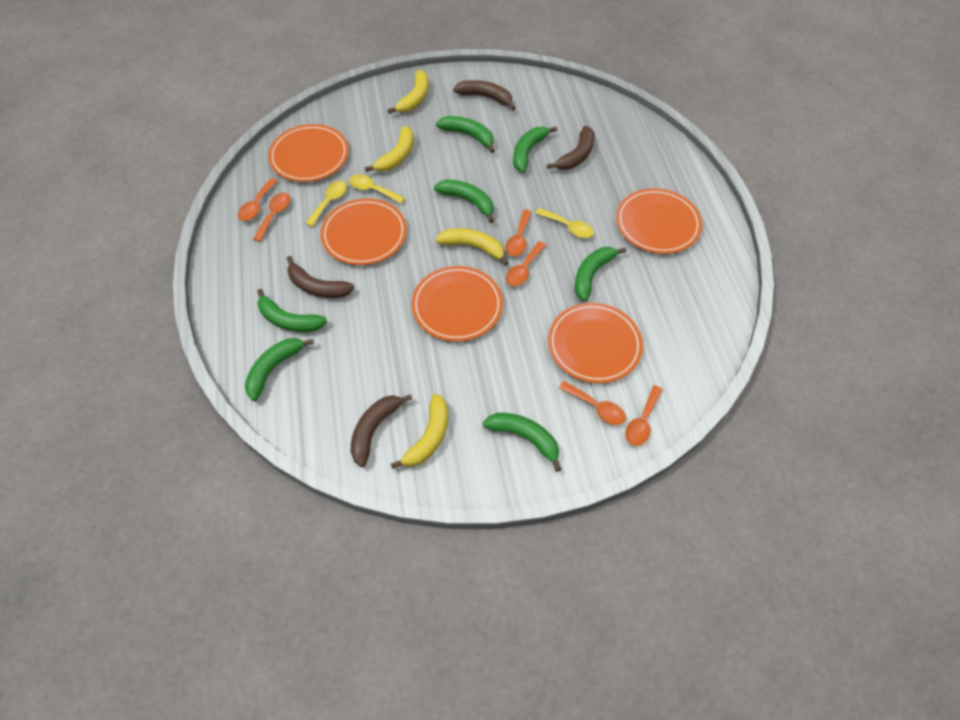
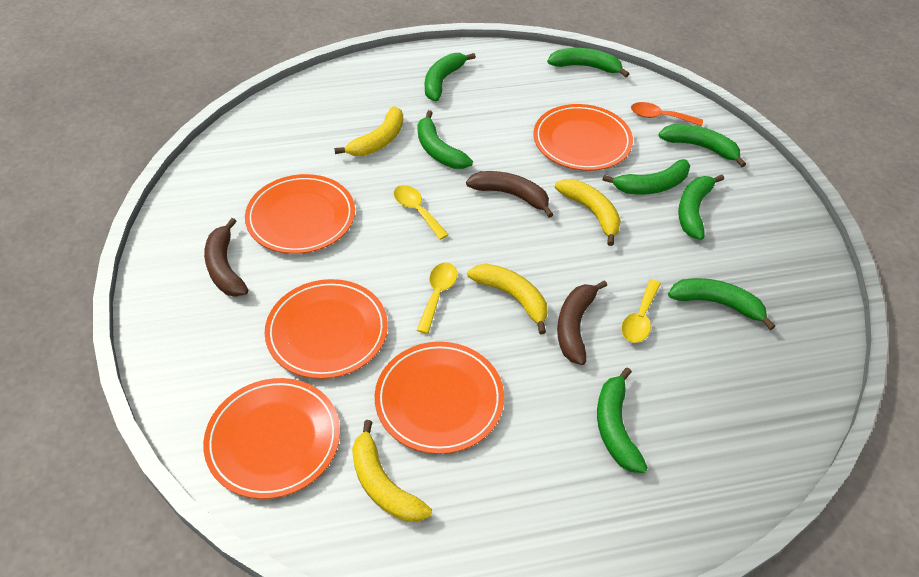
brown banana: 4 -> 3
green banana: 7 -> 8
orange spoon: 6 -> 1

